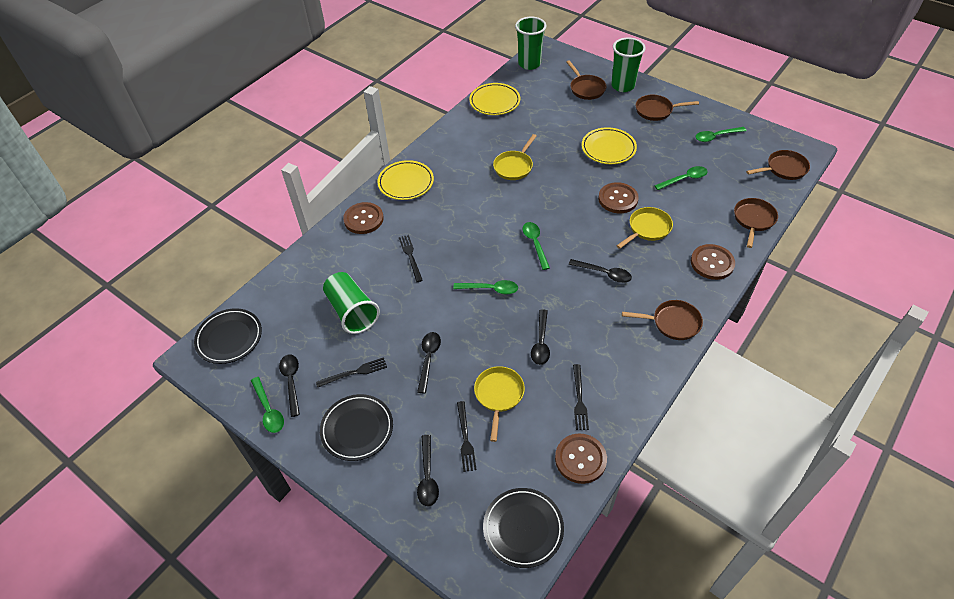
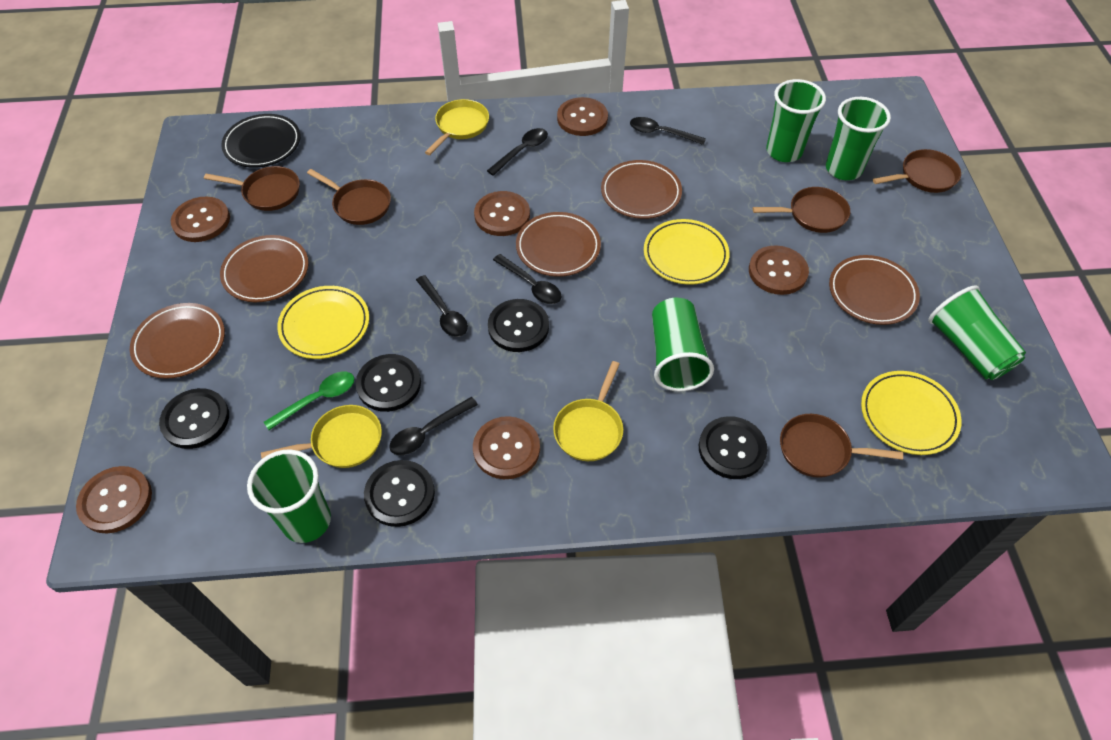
black button: 0 -> 5
black fork: 4 -> 0
black plate: 3 -> 1
brown button: 4 -> 6
brown plate: 0 -> 5
green cup: 3 -> 5
green spoon: 5 -> 1

